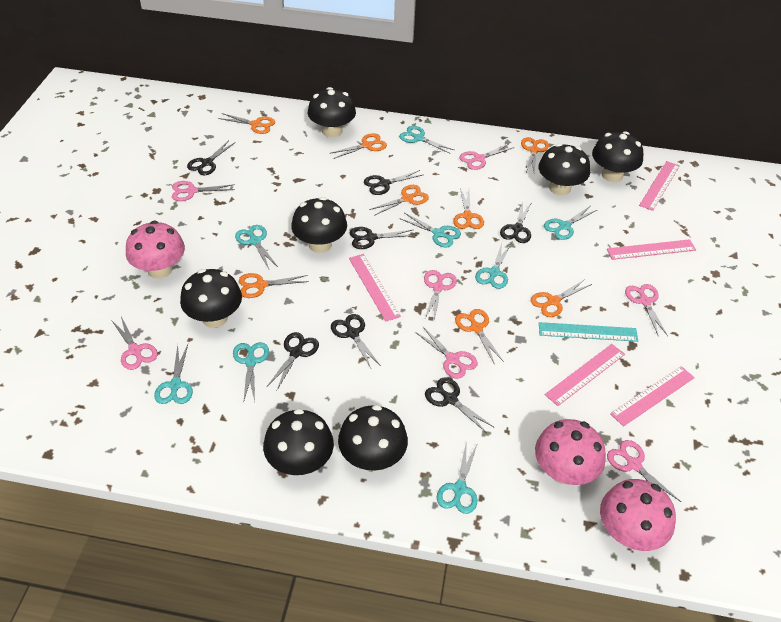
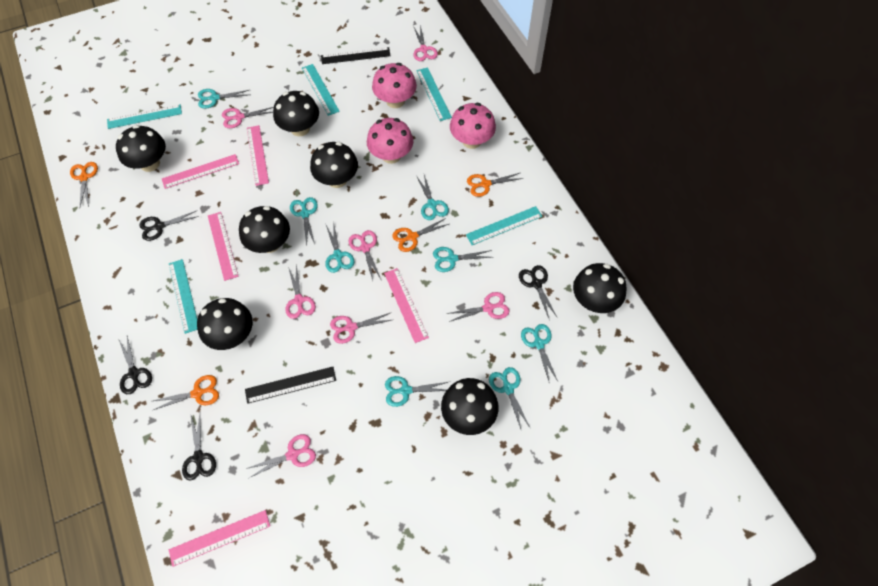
black ruler: 0 -> 2
black scissors: 7 -> 4
orange scissors: 8 -> 4
turquoise ruler: 1 -> 5

